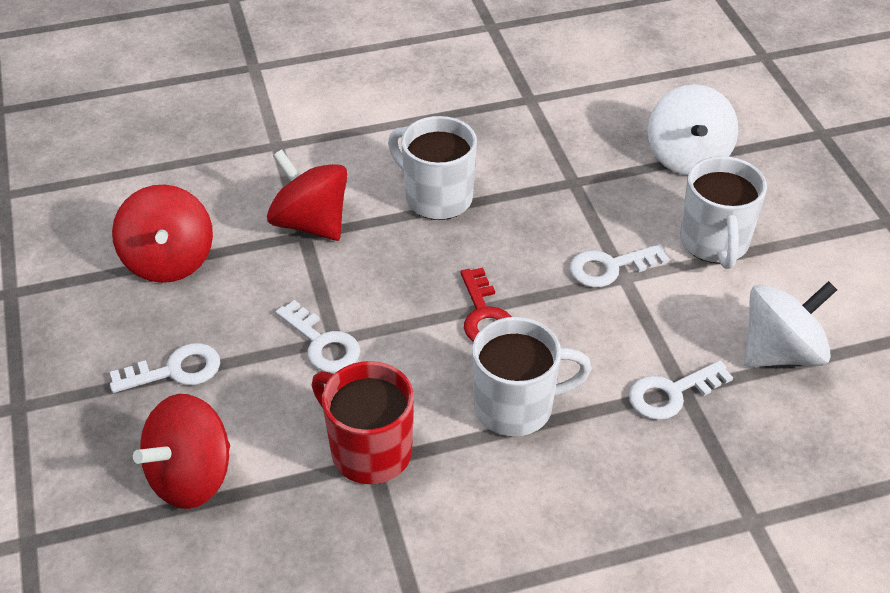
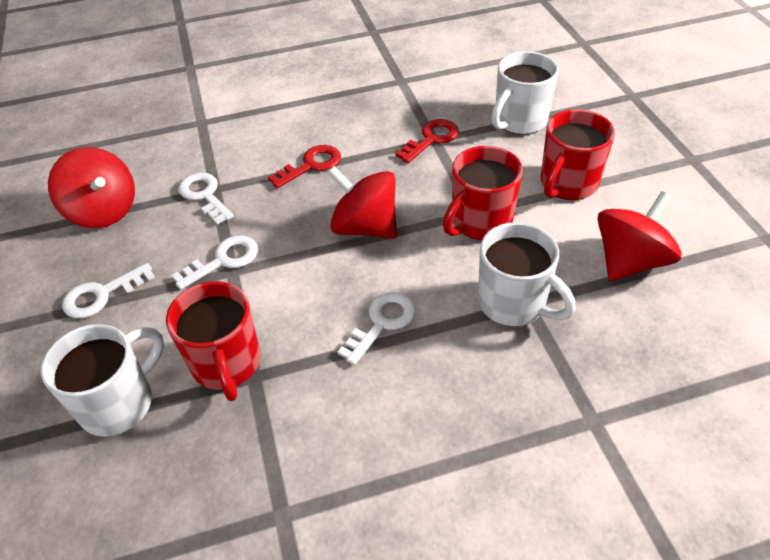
red key: 1 -> 2
red mug: 1 -> 3
white spinning top: 2 -> 0

